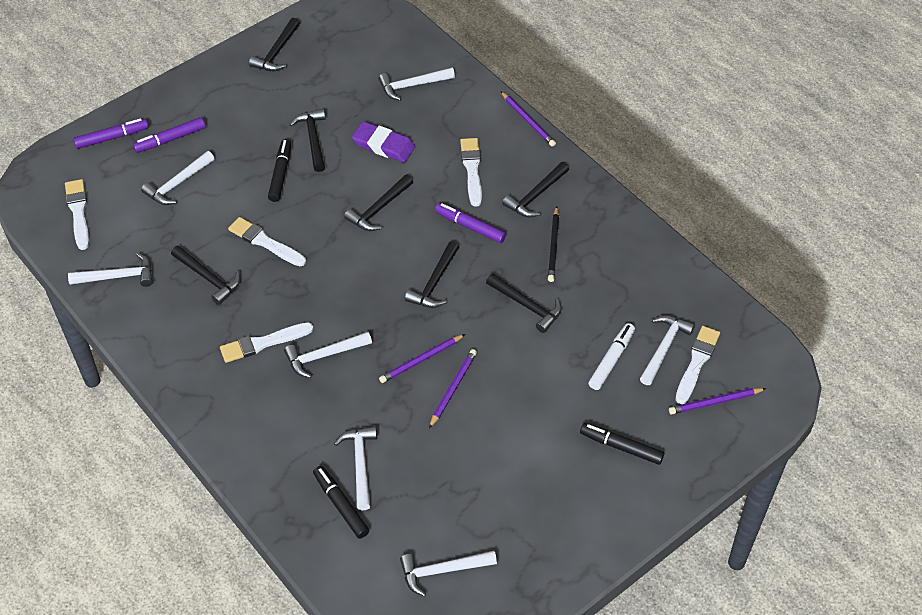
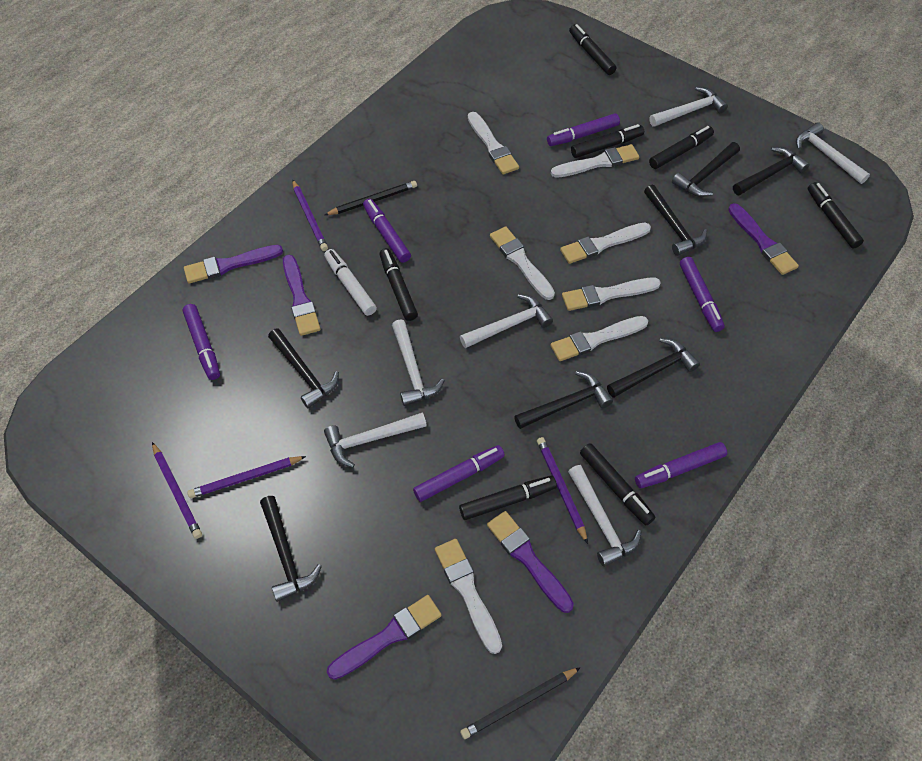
black marker: 3 -> 7
black pencil: 1 -> 2
purple brush: 0 -> 5
purple eraser: 1 -> 0
purple marker: 3 -> 6
white brush: 5 -> 7
white hammer: 7 -> 6

